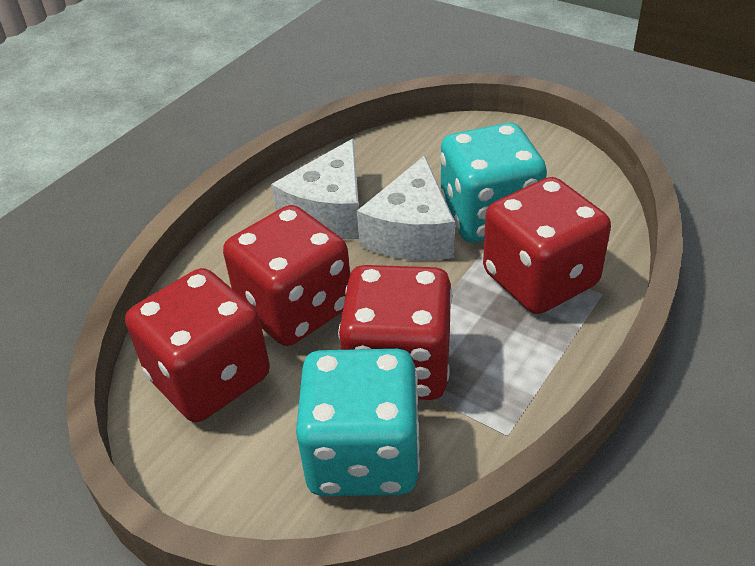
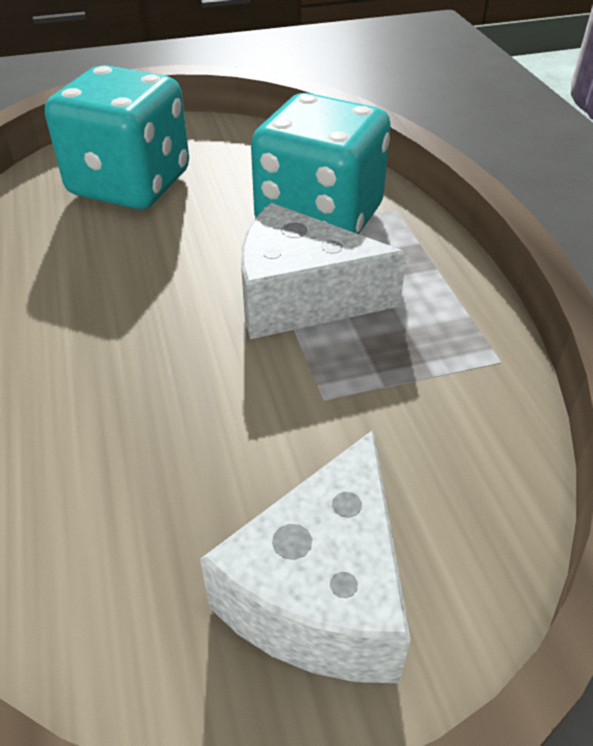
red dice: 4 -> 0

